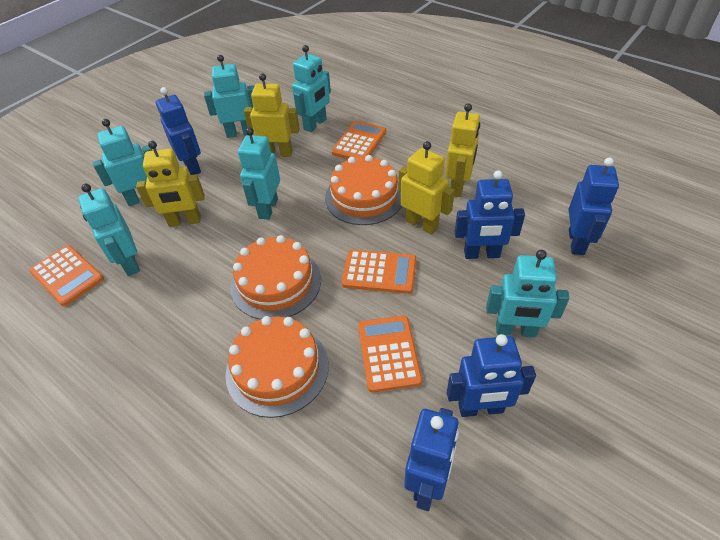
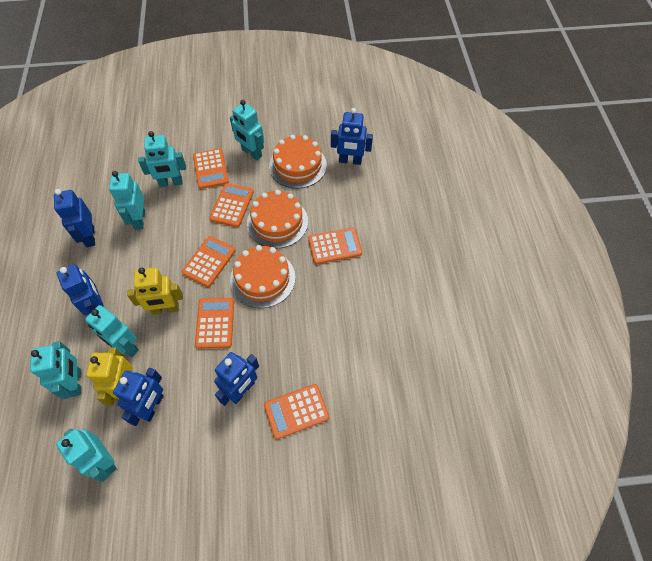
orange calculator: 4 -> 6
yellow robot: 4 -> 2

